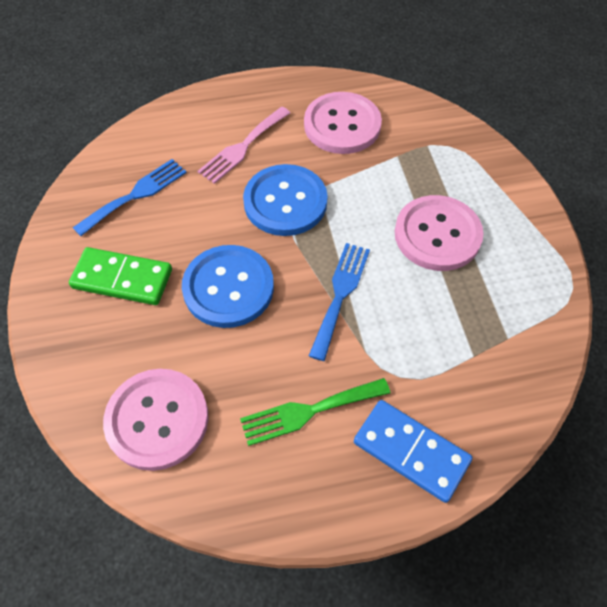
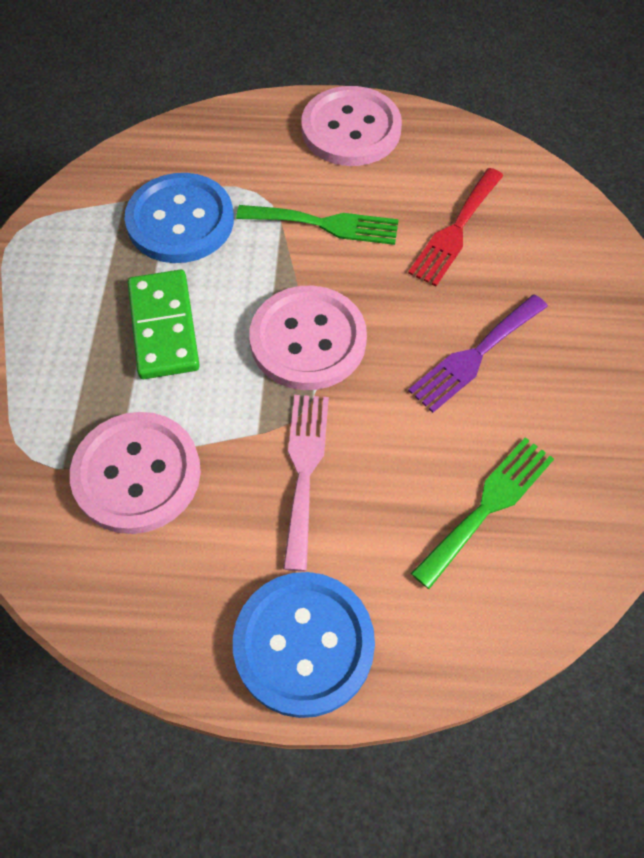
blue domino: 1 -> 0
blue fork: 2 -> 0
green fork: 1 -> 2
purple fork: 0 -> 1
red fork: 0 -> 1

